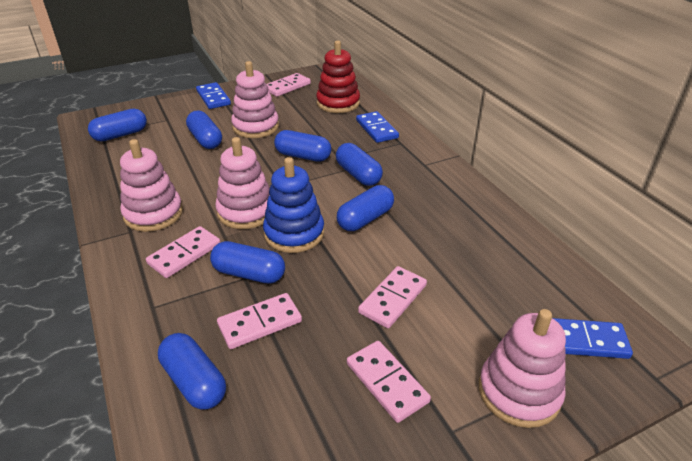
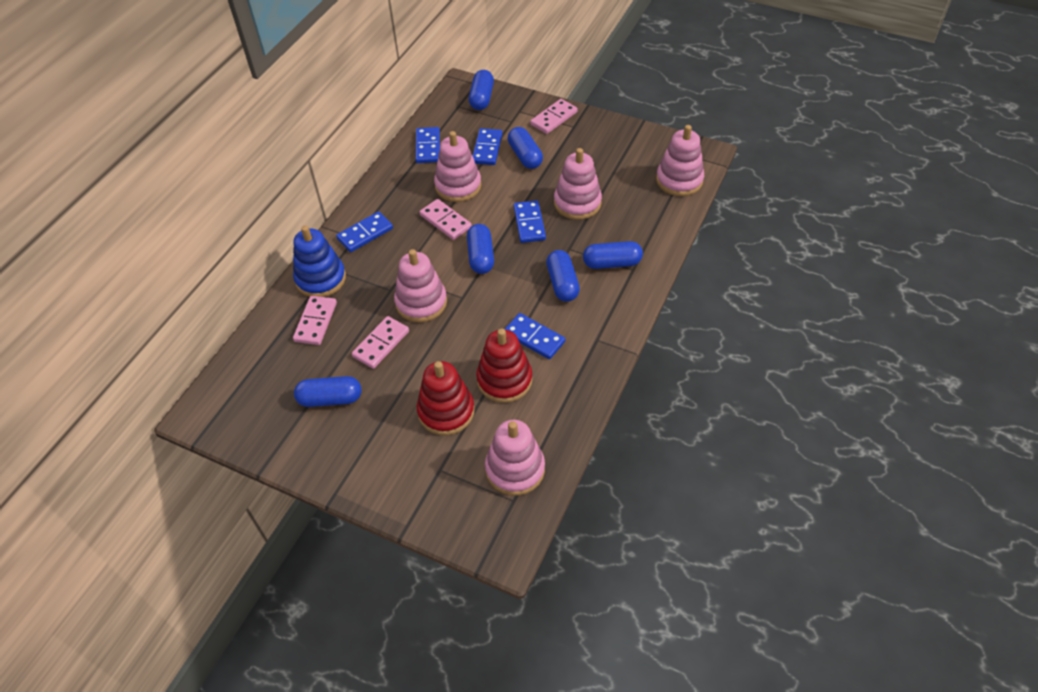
blue capsule: 7 -> 6
blue domino: 3 -> 5
pink domino: 5 -> 4
pink stacking toy: 4 -> 5
red stacking toy: 1 -> 2

